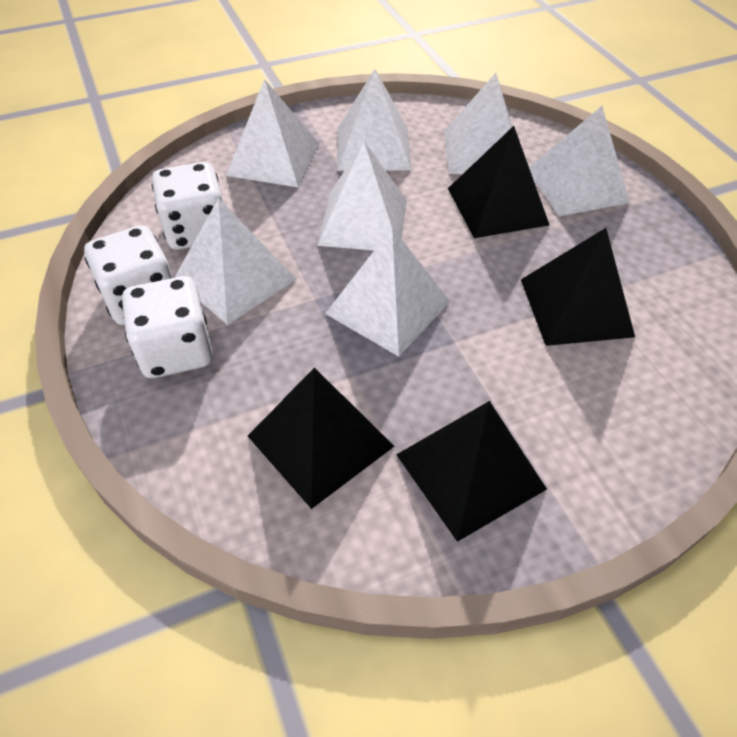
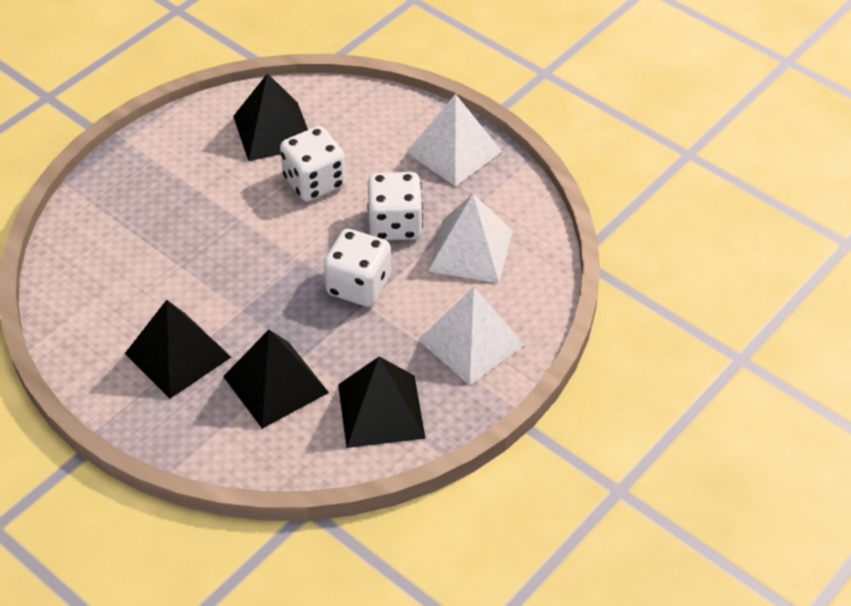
white pyramid: 7 -> 3

